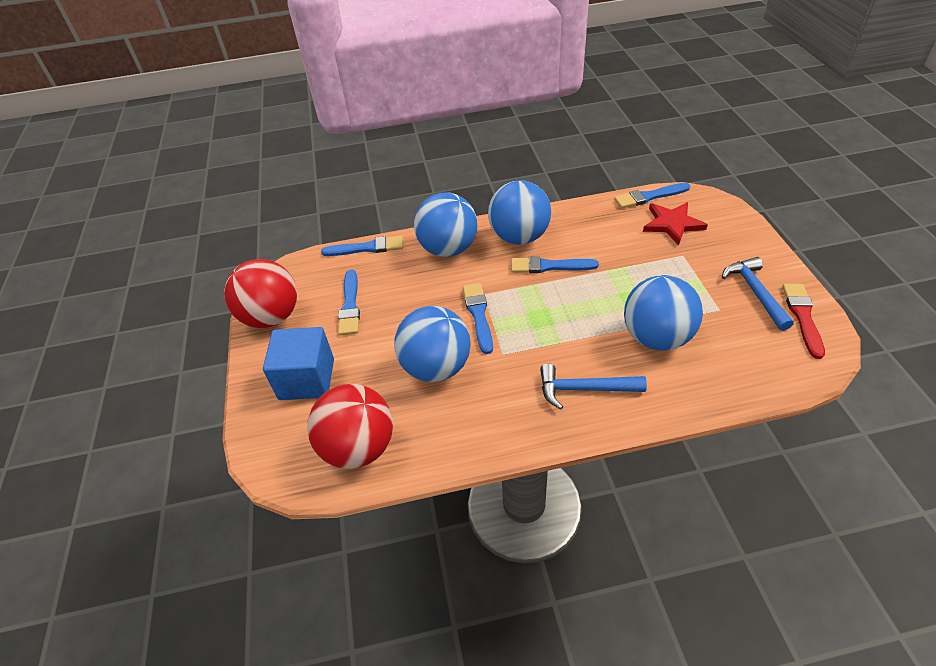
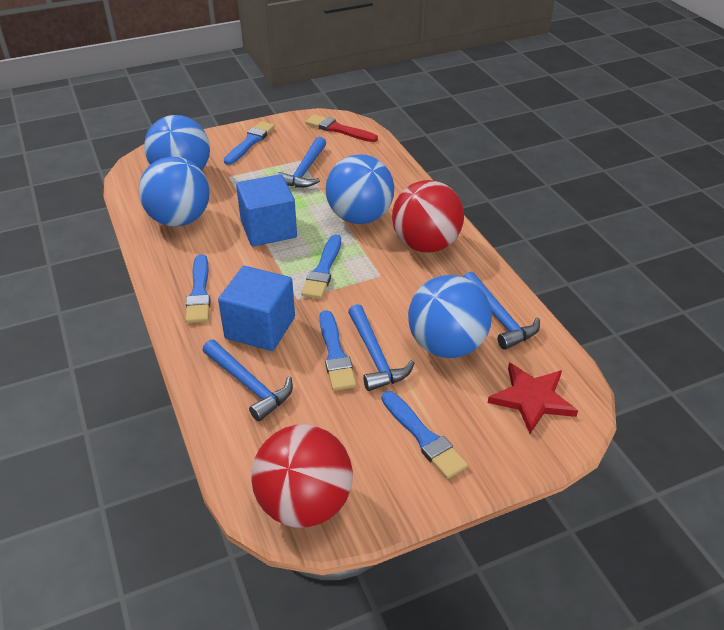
blue cube: 1 -> 2
blue hammer: 2 -> 4

